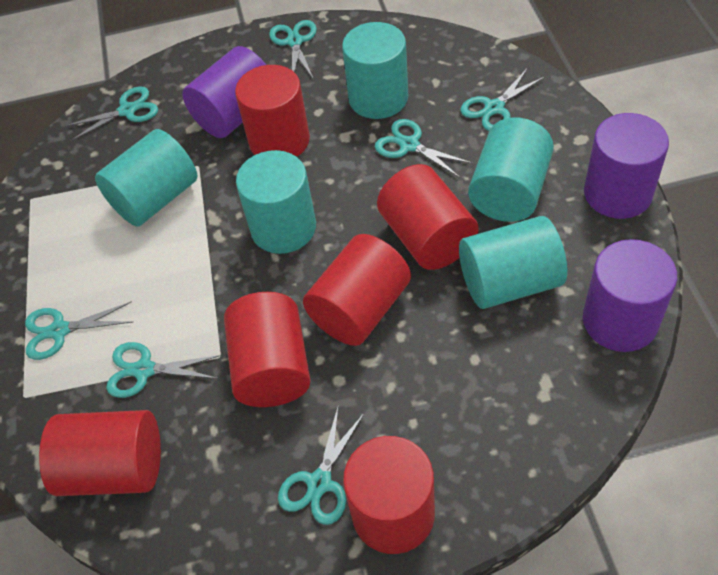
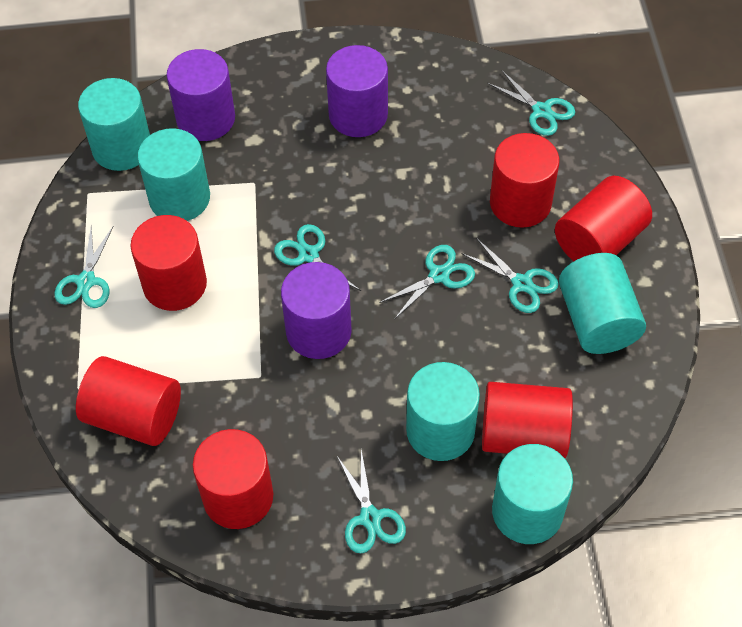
turquoise scissors: 7 -> 6

